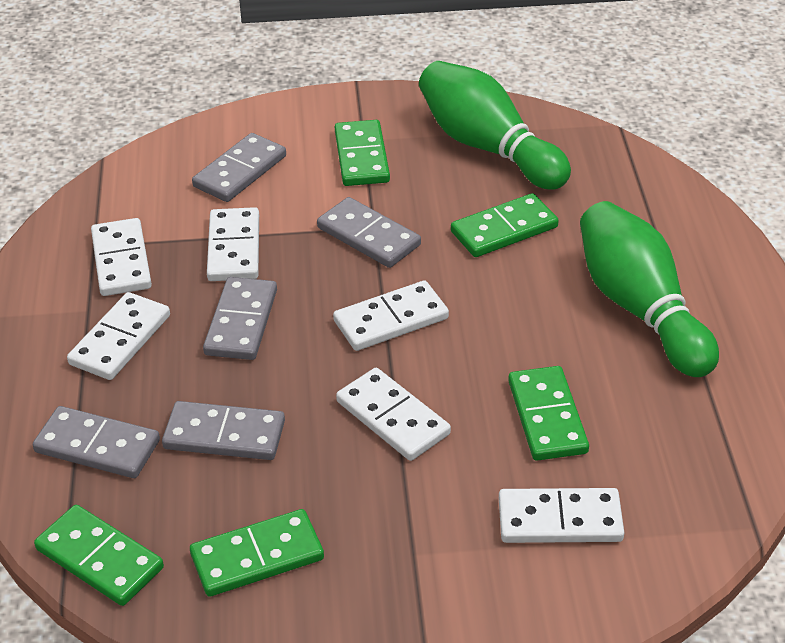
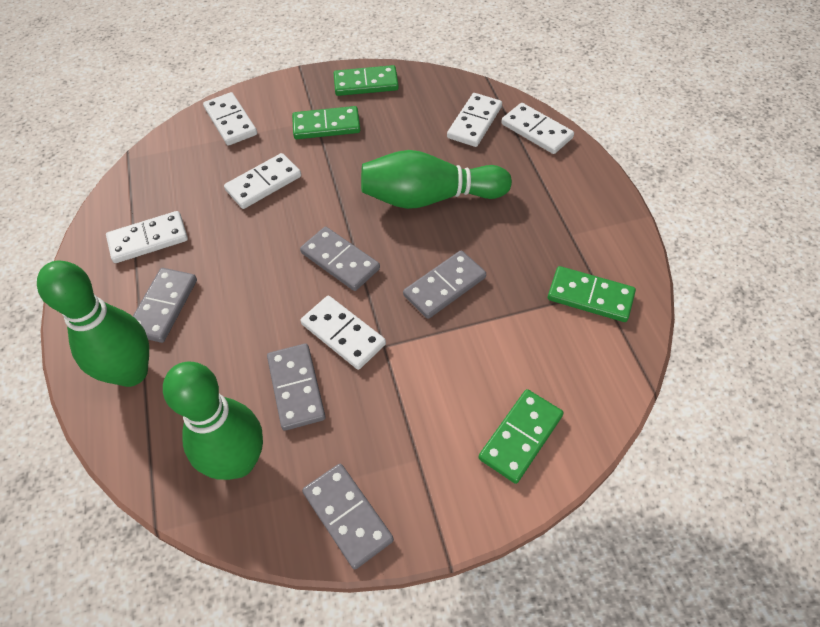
green bowling pin: 2 -> 3
green domino: 5 -> 4

